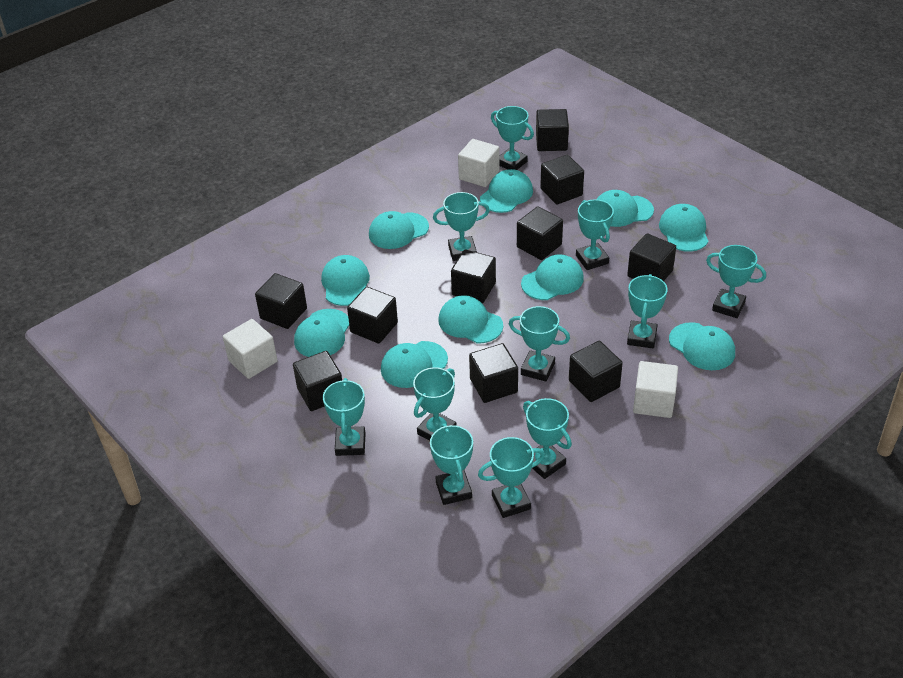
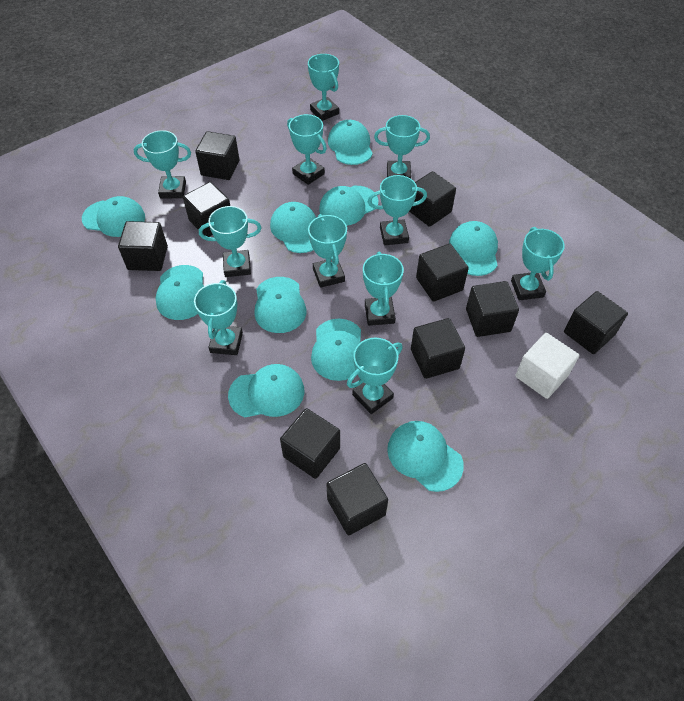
white cube: 3 -> 1

